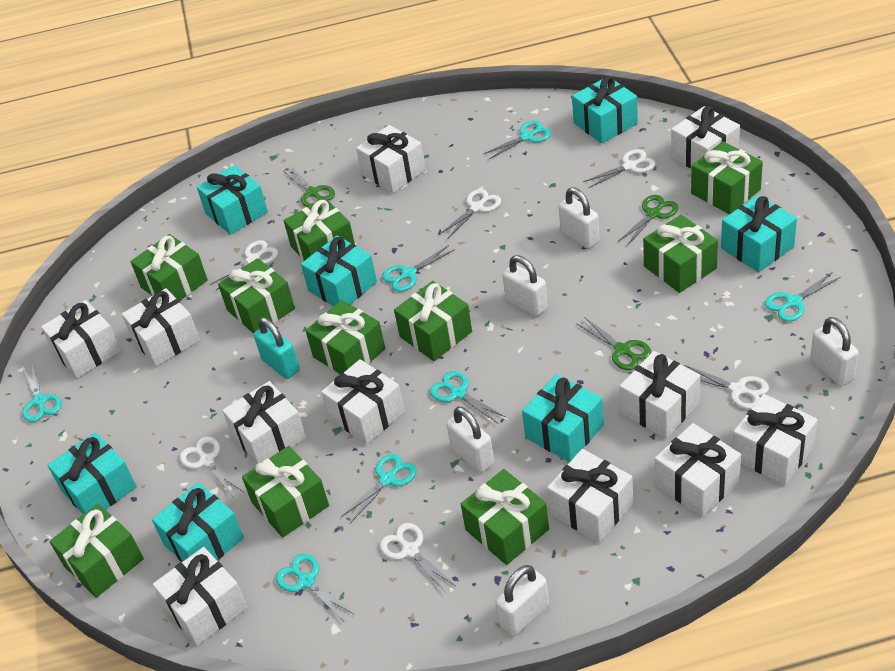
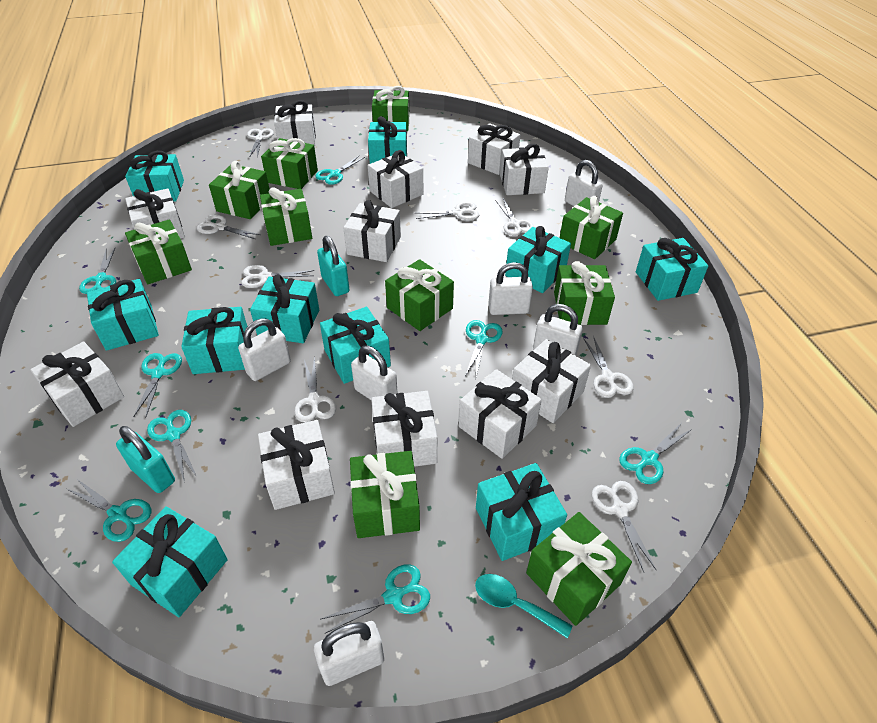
green scissors: 3 -> 0
turquoise gift: 7 -> 10
turquoise padlock: 1 -> 2
turquoise scissors: 7 -> 8
turquoise spoon: 0 -> 1
white padlock: 5 -> 6
white scissors: 6 -> 8

